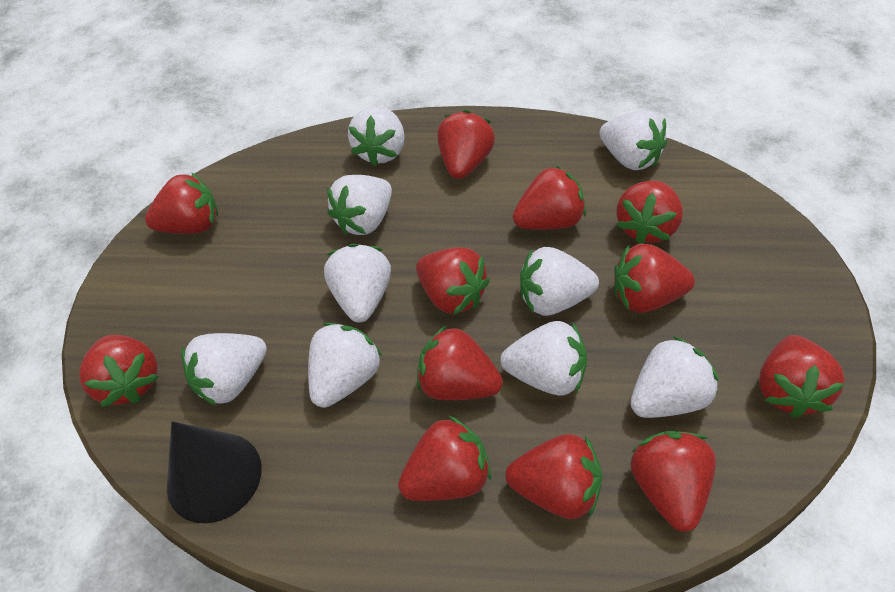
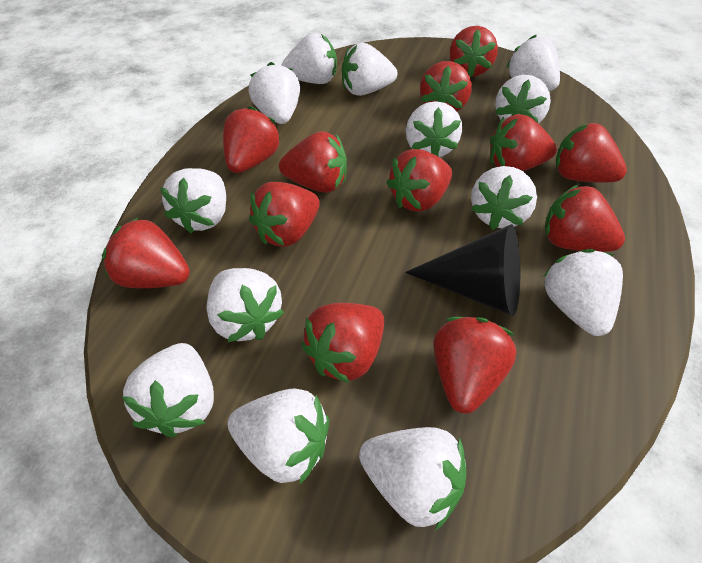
white strawberry: 9 -> 13

